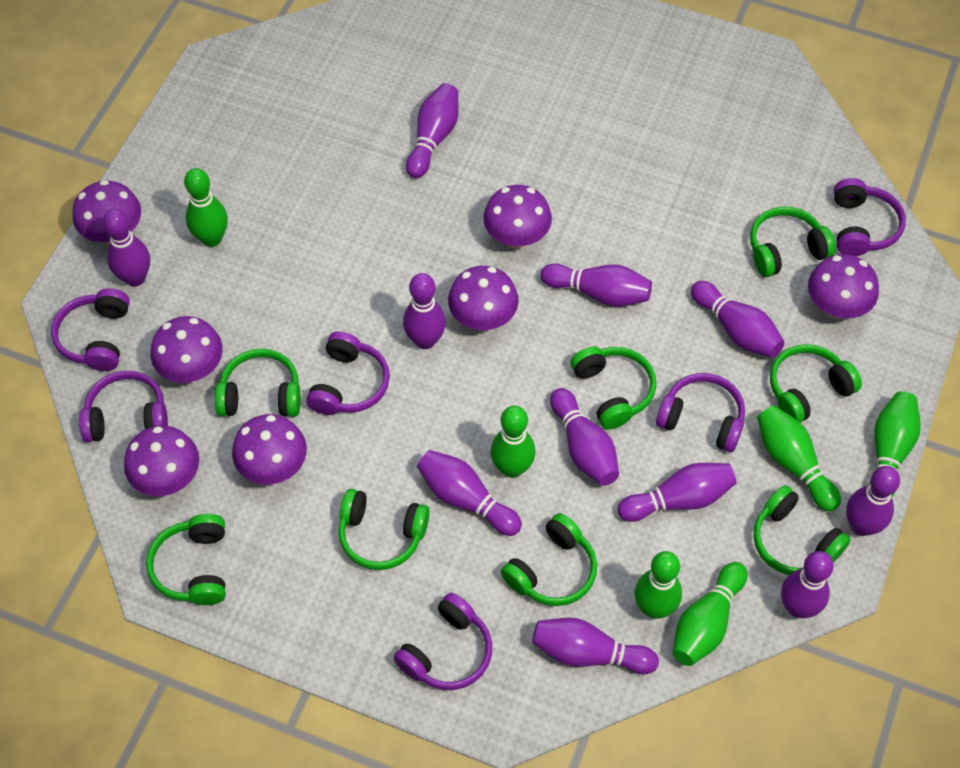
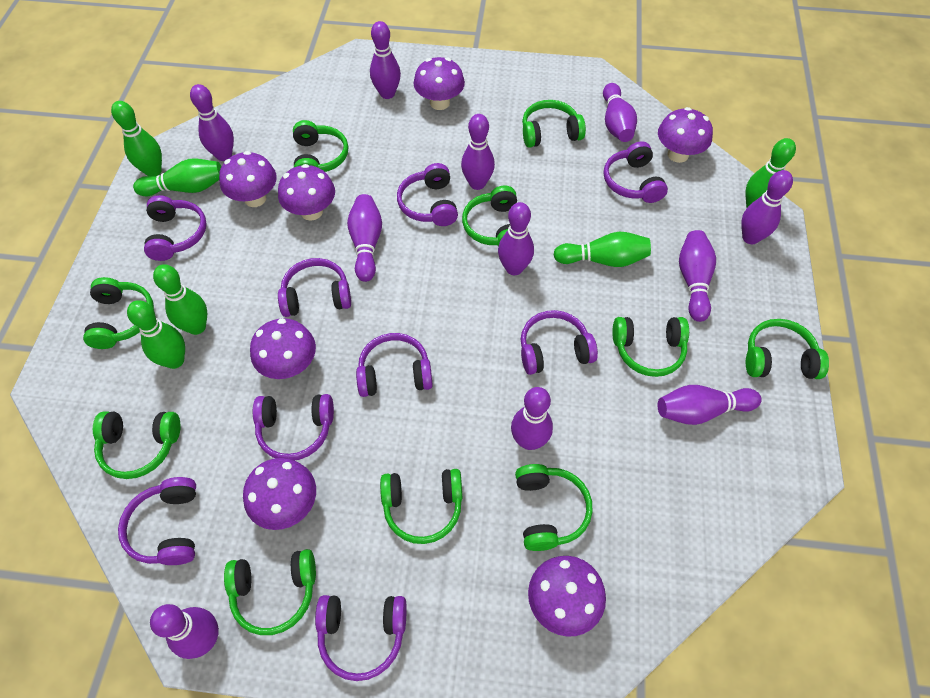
green headphones: 8 -> 10
purple headphones: 6 -> 9

